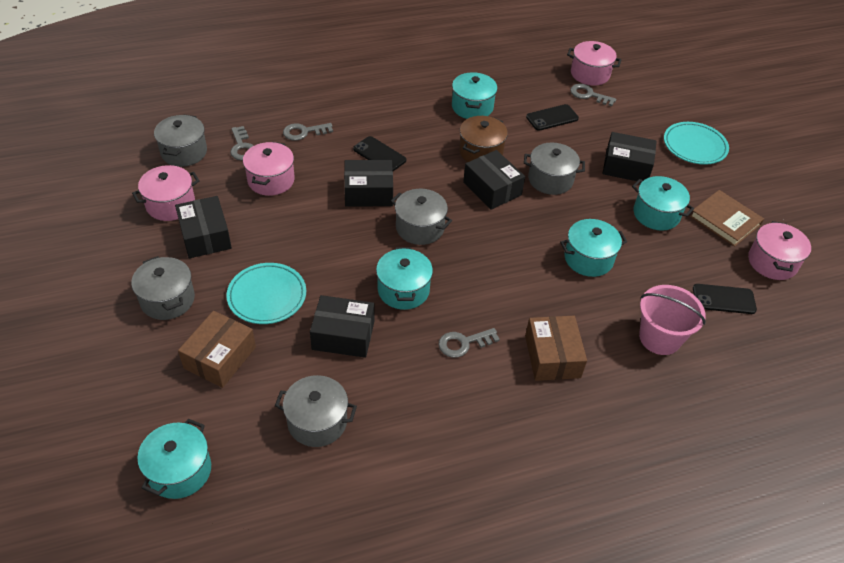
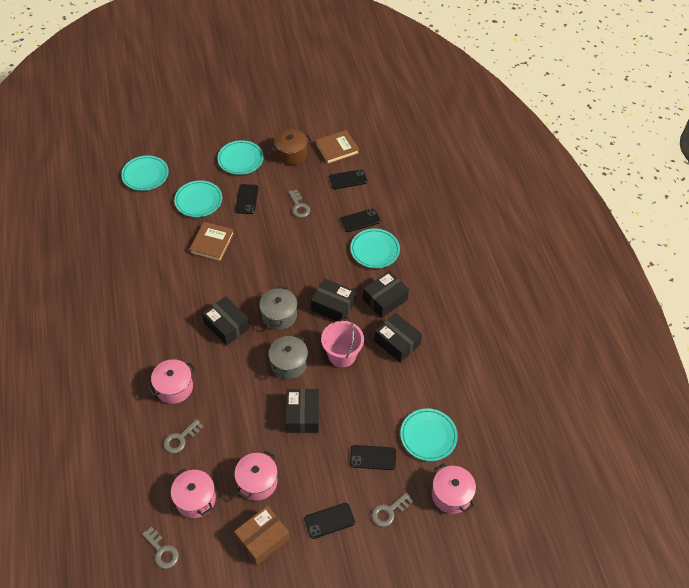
black phone: 3 -> 5
brown book: 1 -> 2
brown box: 2 -> 1
grey pot: 5 -> 2
turquoise plate: 2 -> 5
turquoise pot: 5 -> 0

